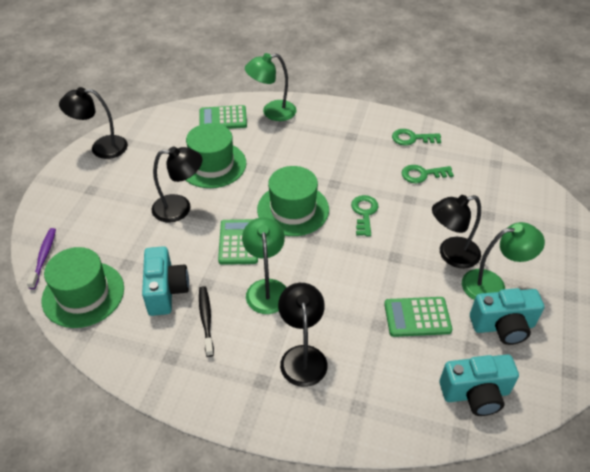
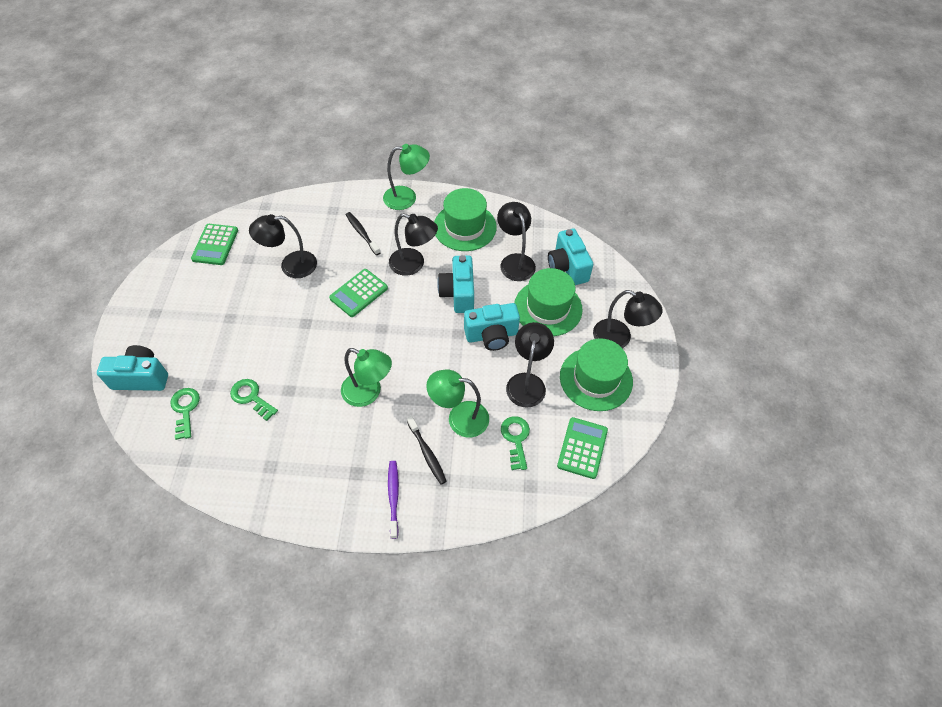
black lamp: 4 -> 5
black toothbrush: 1 -> 2
turquoise camera: 3 -> 4

